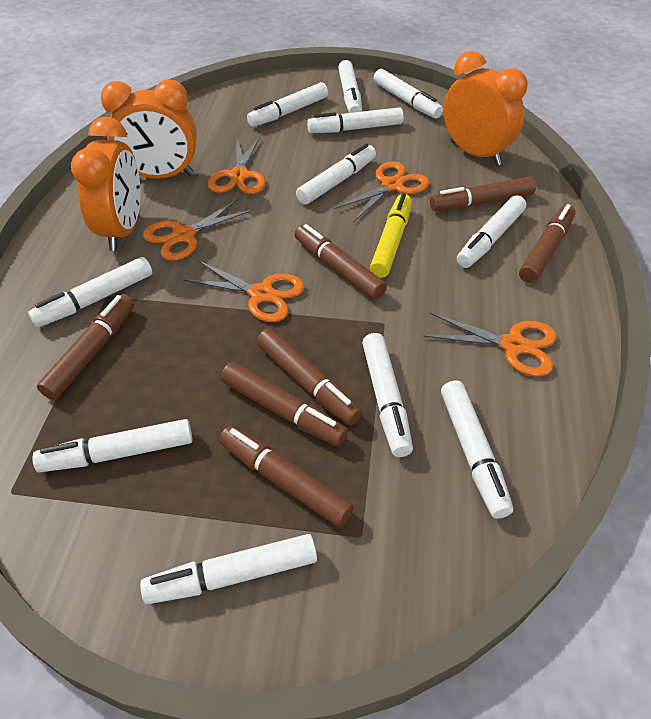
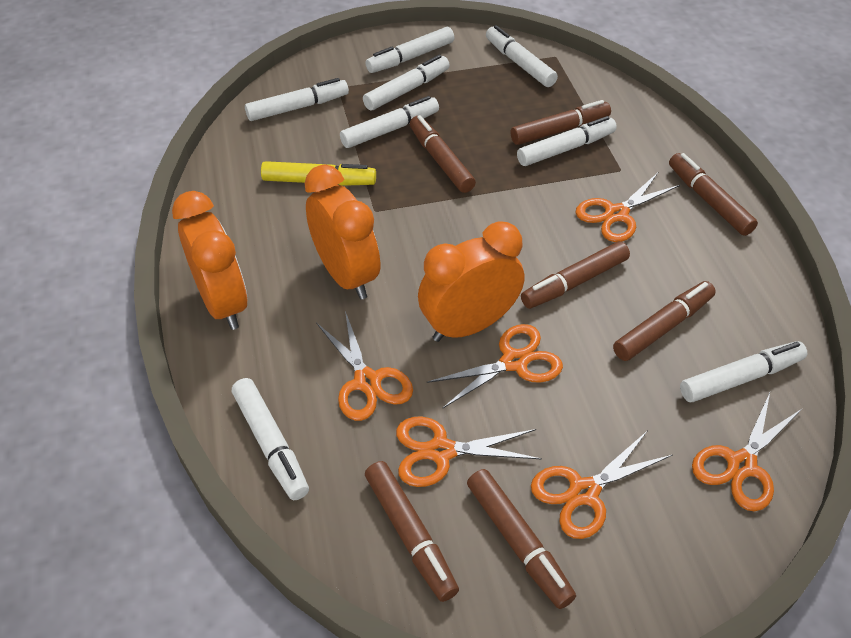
orange scissors: 5 -> 6
white marker: 11 -> 8

